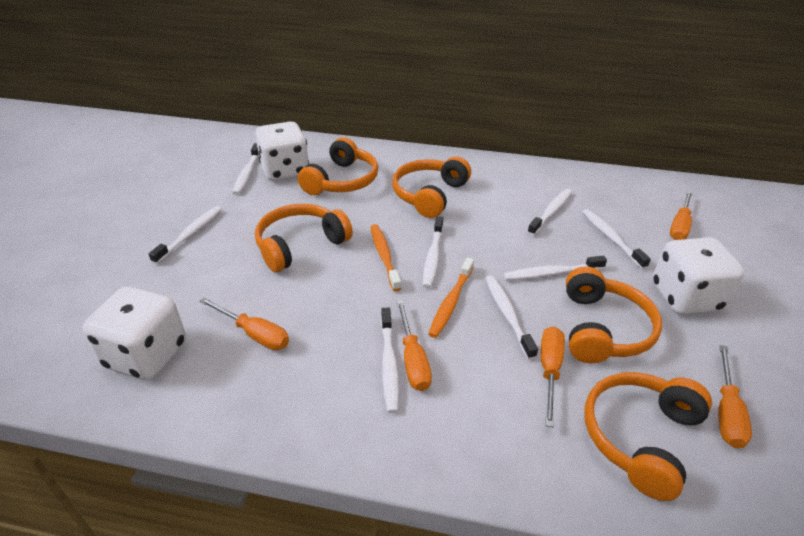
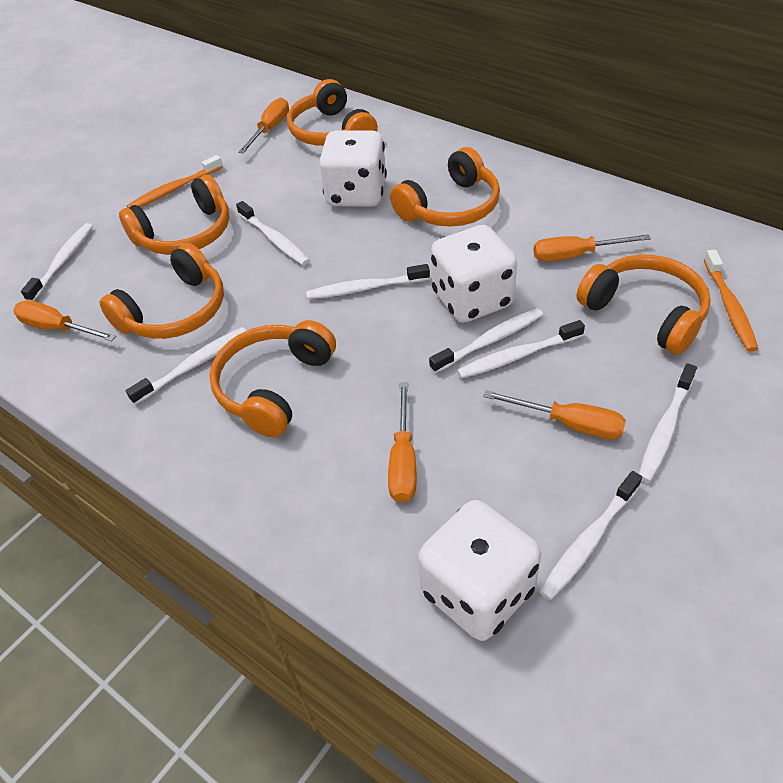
orange headphones: 5 -> 6

